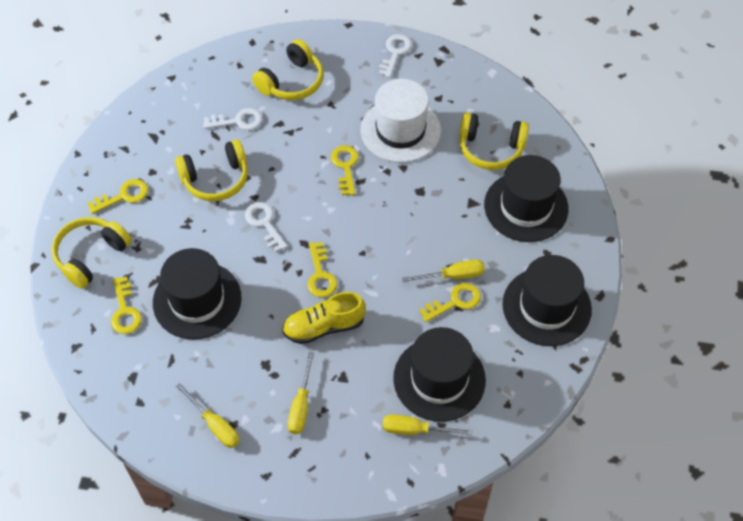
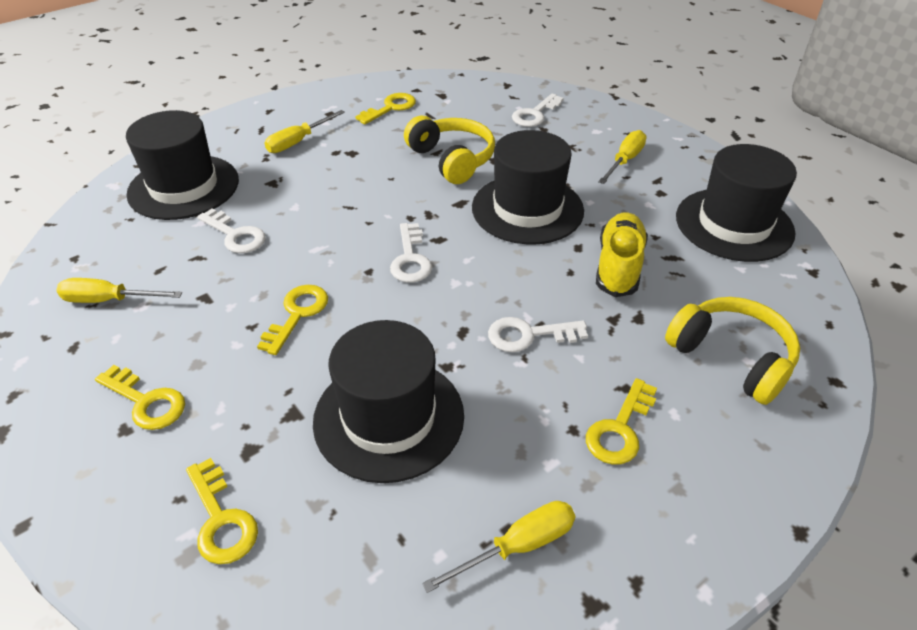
white hat: 1 -> 0
white key: 3 -> 4
yellow headphones: 4 -> 2

